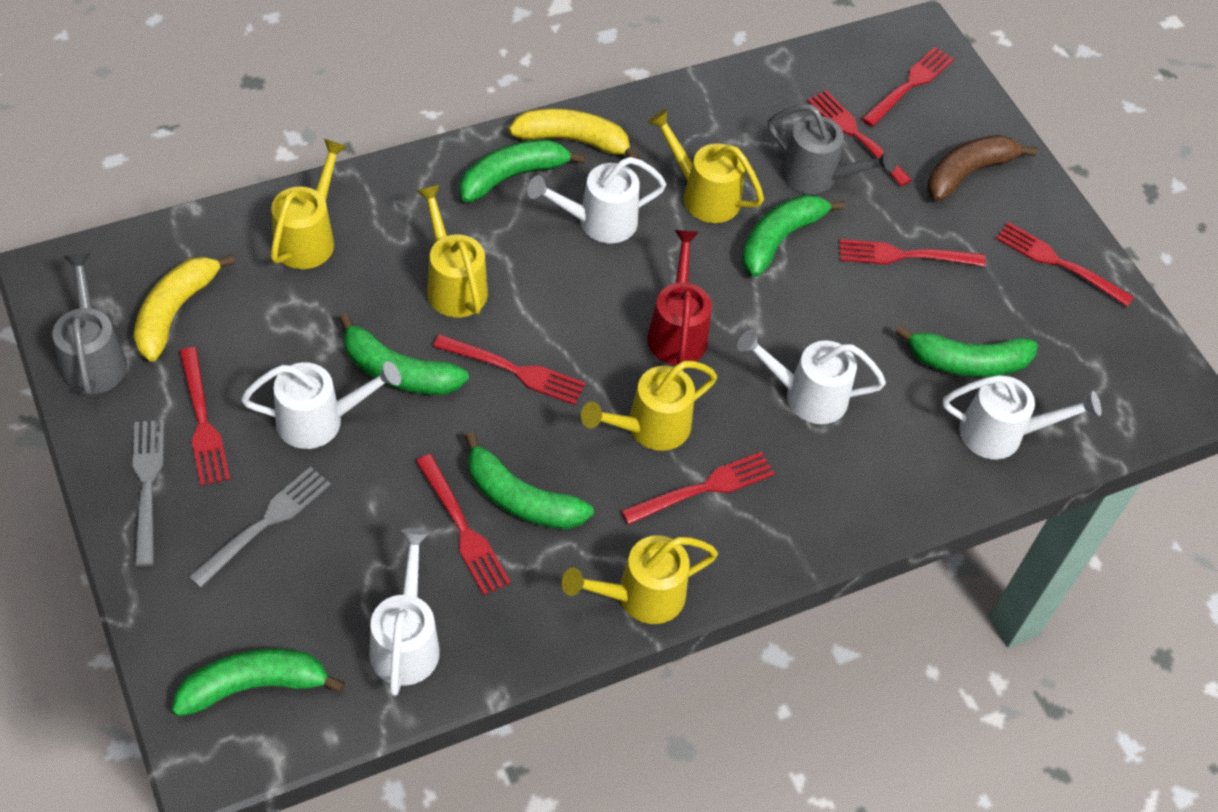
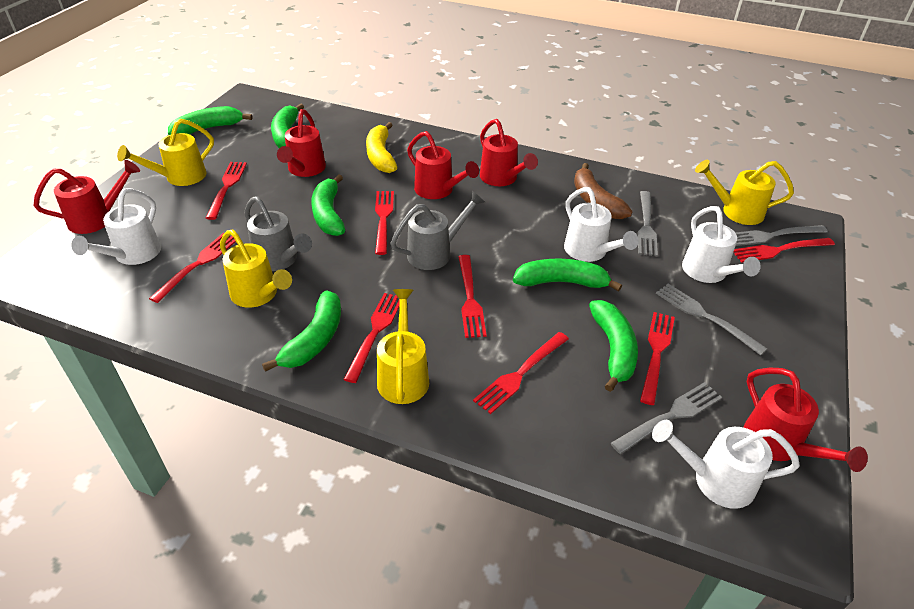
grey fork: 2 -> 4
red watering can: 1 -> 5
white watering can: 5 -> 4
yellow banana: 2 -> 1
yellow watering can: 5 -> 4

